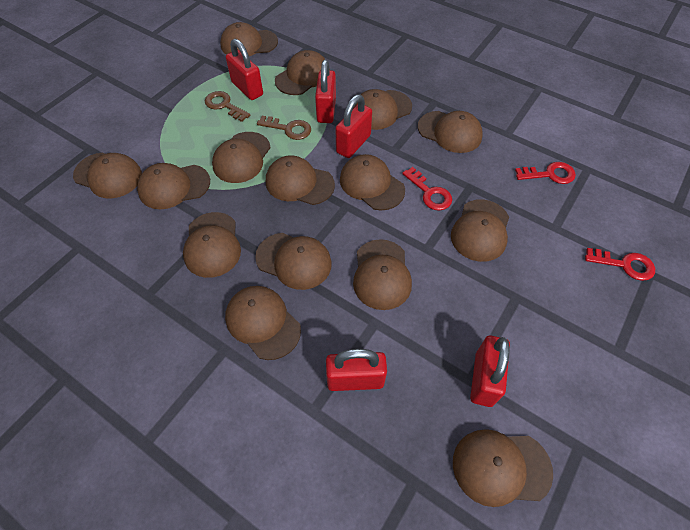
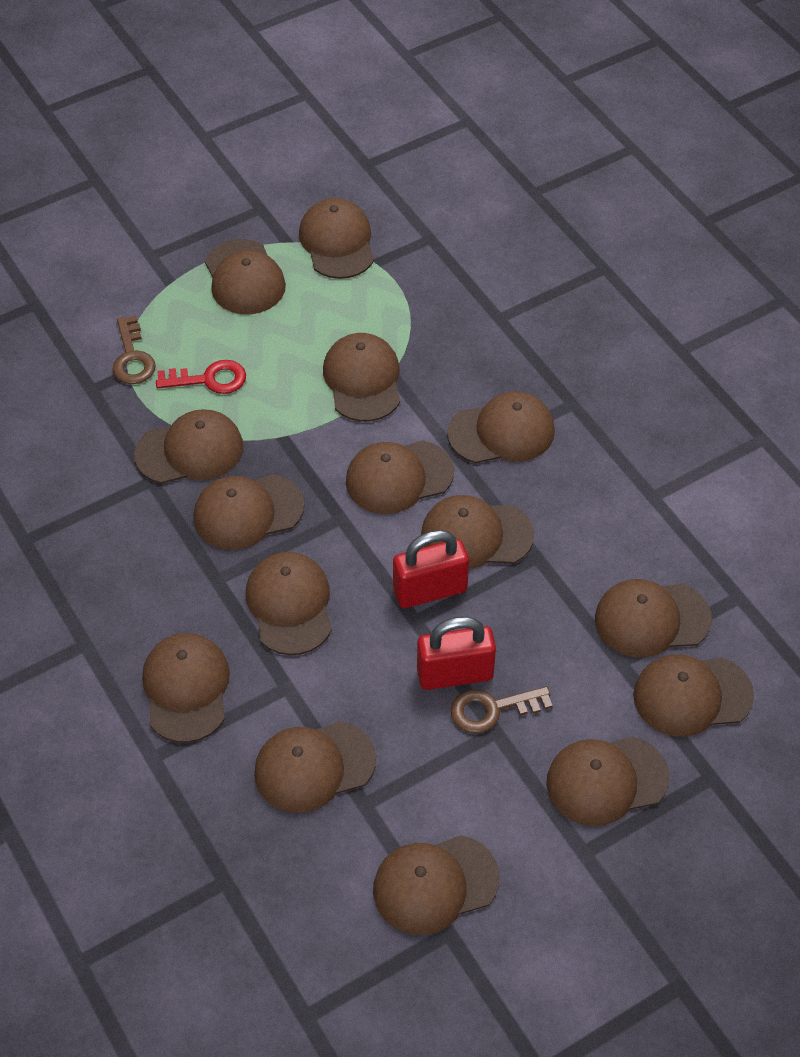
red key: 3 -> 1
red padlock: 5 -> 2

